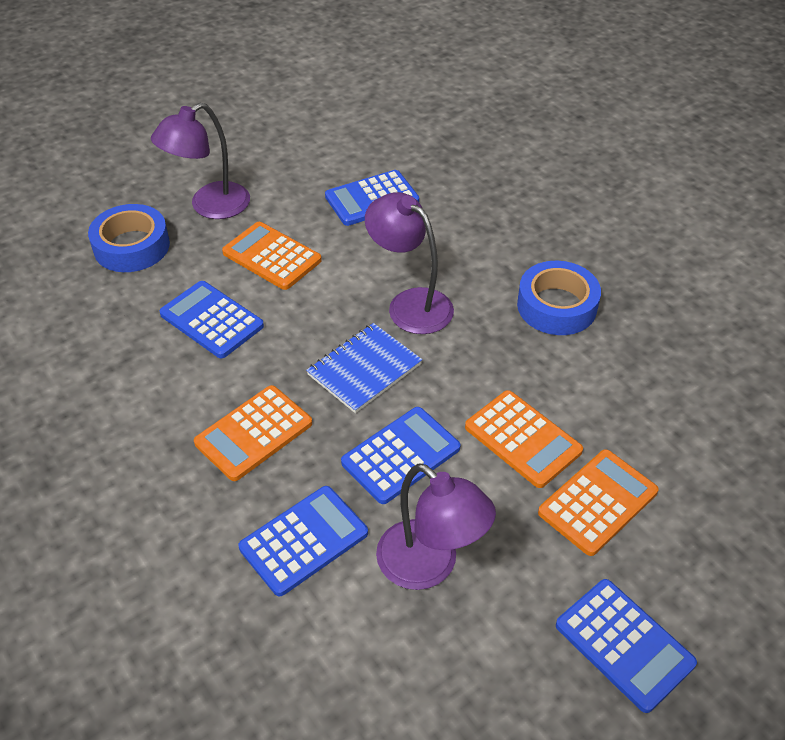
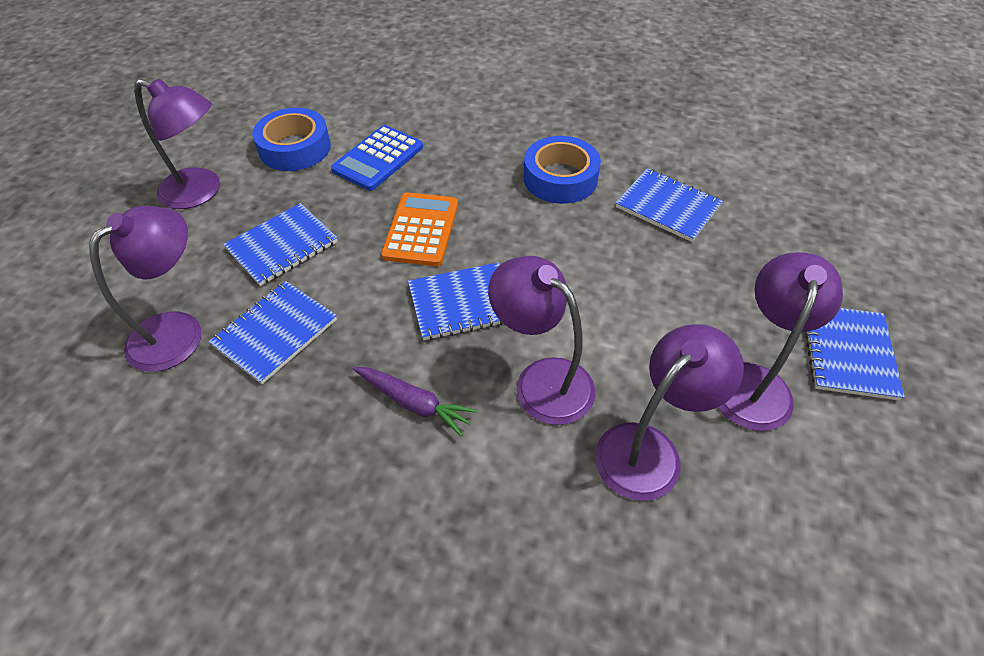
blue calculator: 5 -> 1
blue notebook: 1 -> 5
orange calculator: 4 -> 1
purple carrot: 0 -> 1
purple lamp: 3 -> 5

